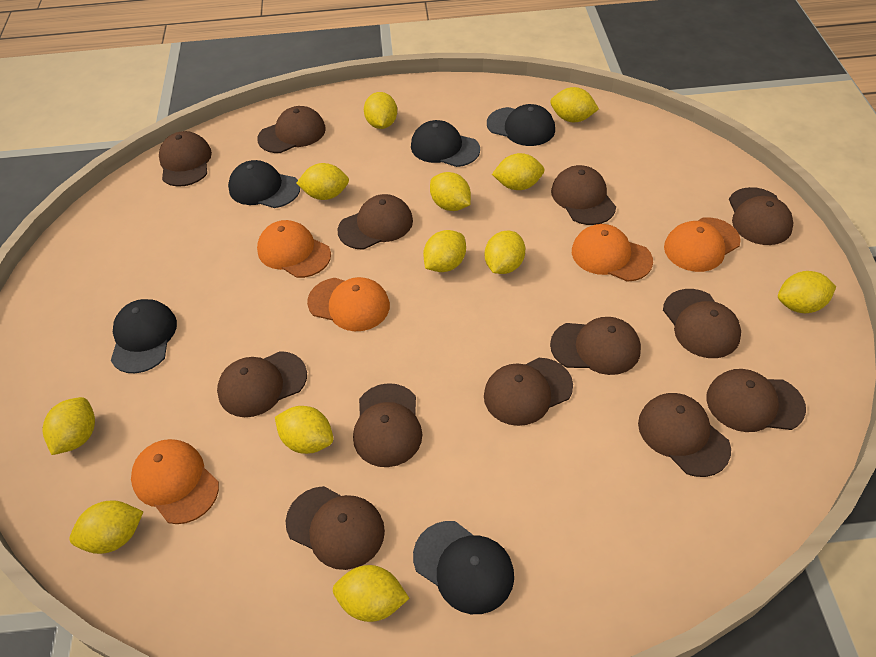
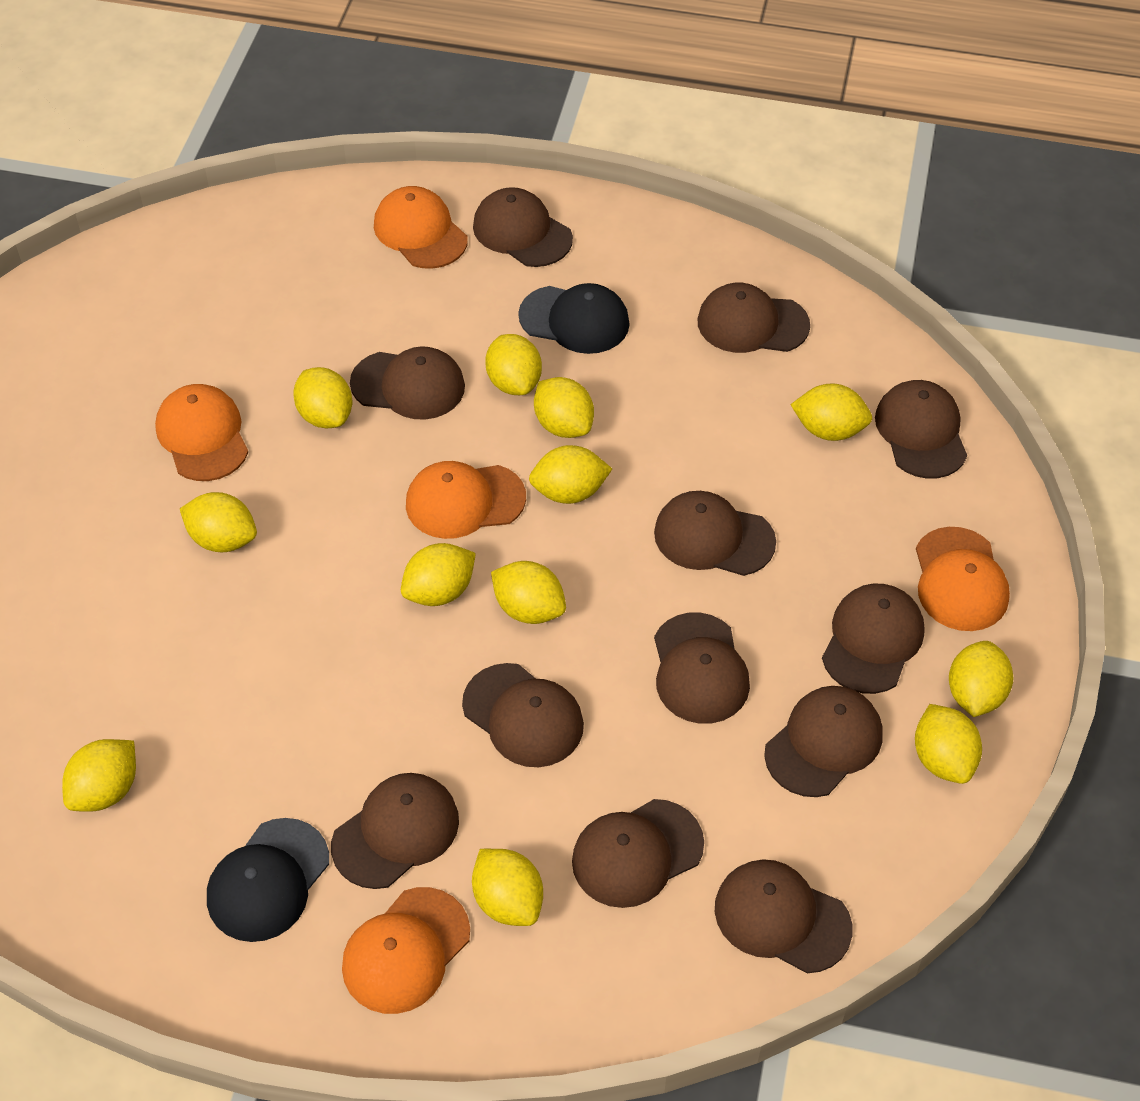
black cap: 5 -> 2
brown cap: 13 -> 12

